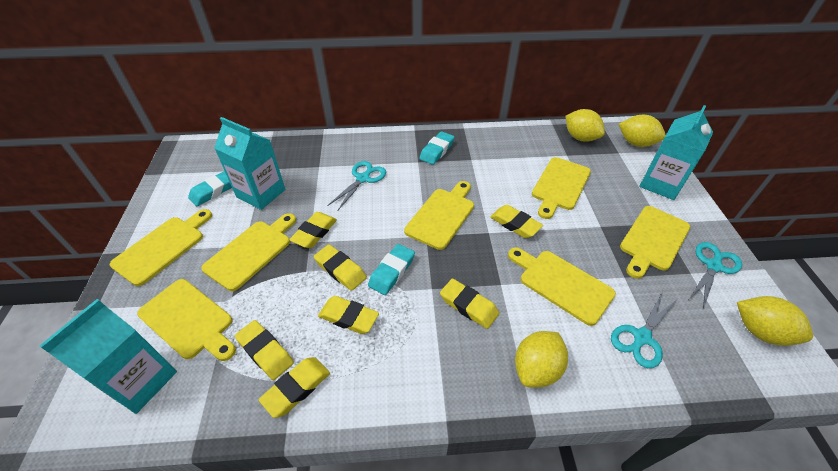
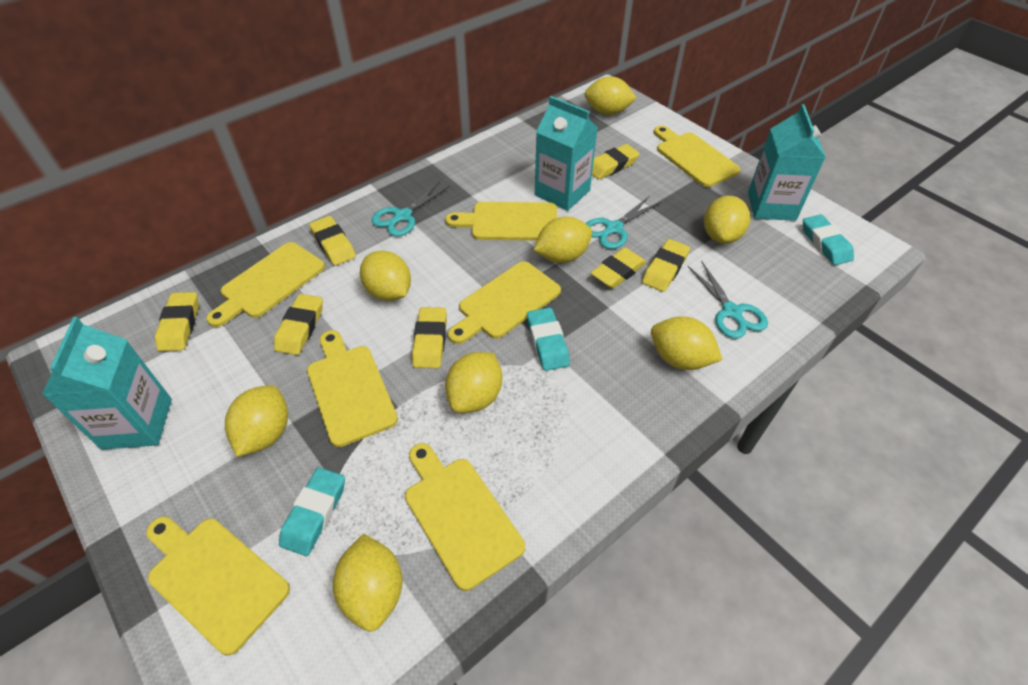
yellow lemon: 4 -> 8

